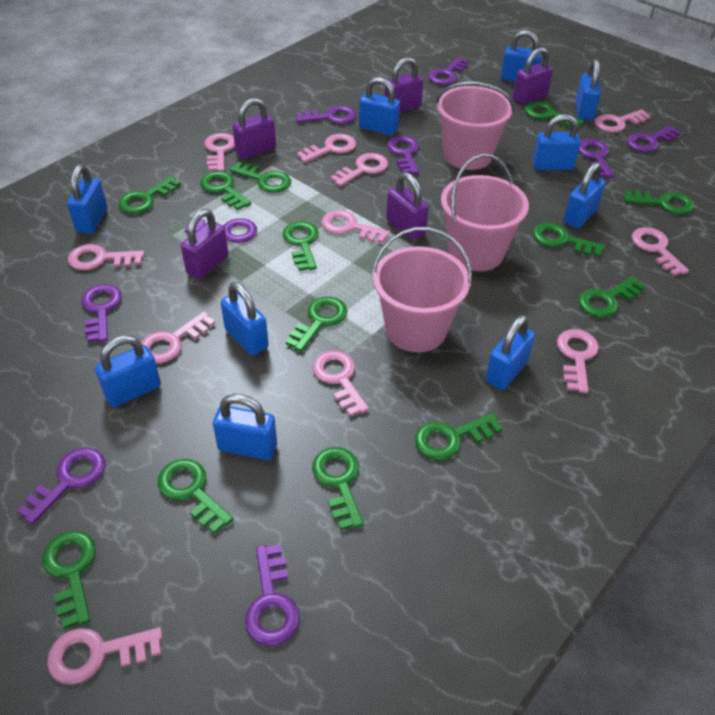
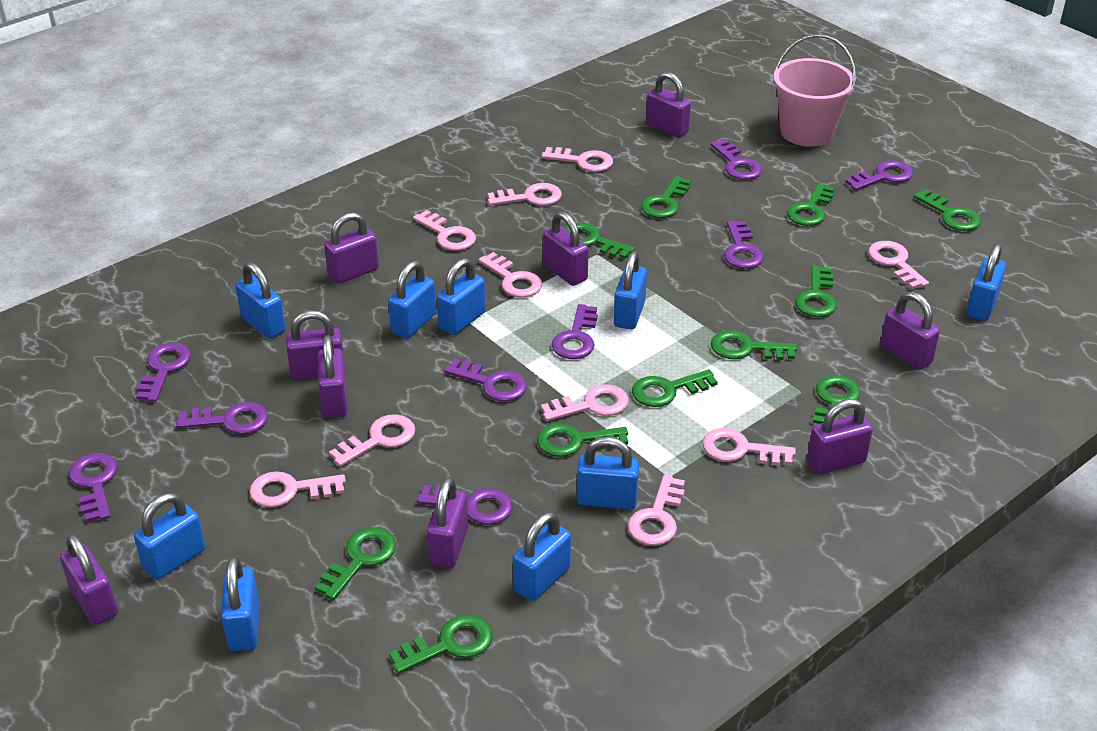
blue padlock: 10 -> 9
green key: 13 -> 11
pink bucket: 3 -> 1
pink key: 11 -> 10
purple padlock: 5 -> 9

